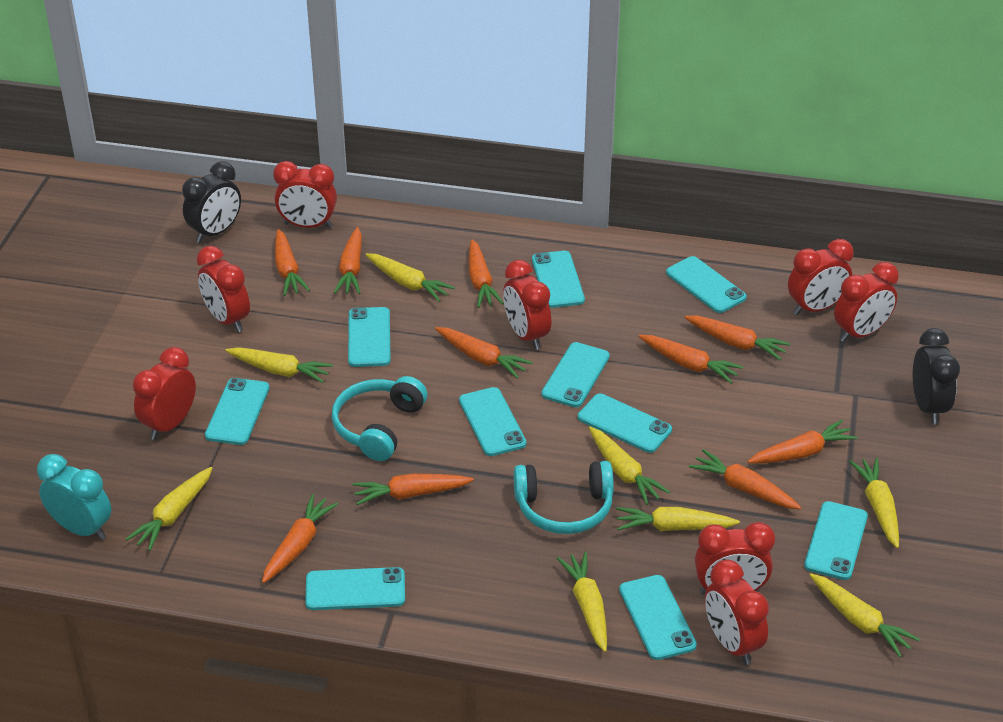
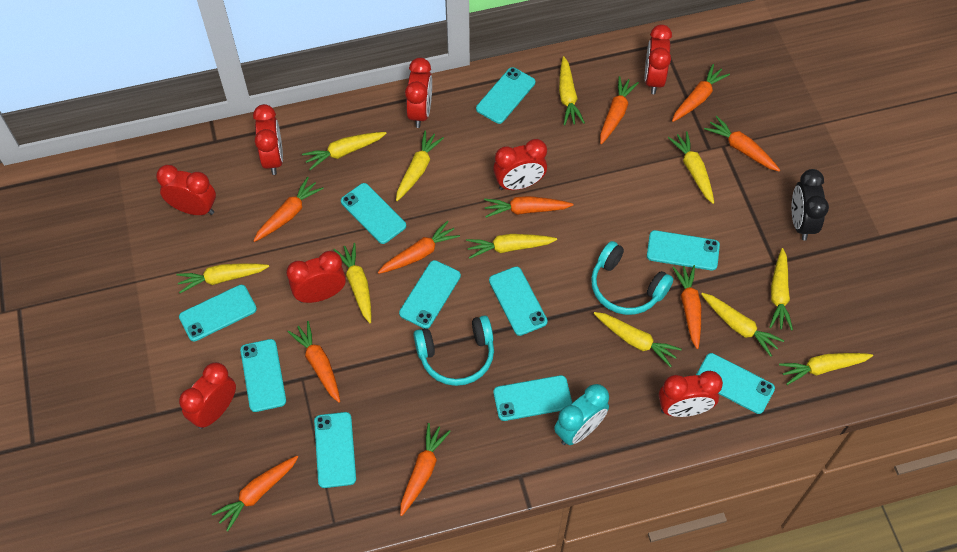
black clock: 2 -> 1
yellow carrot: 8 -> 11

